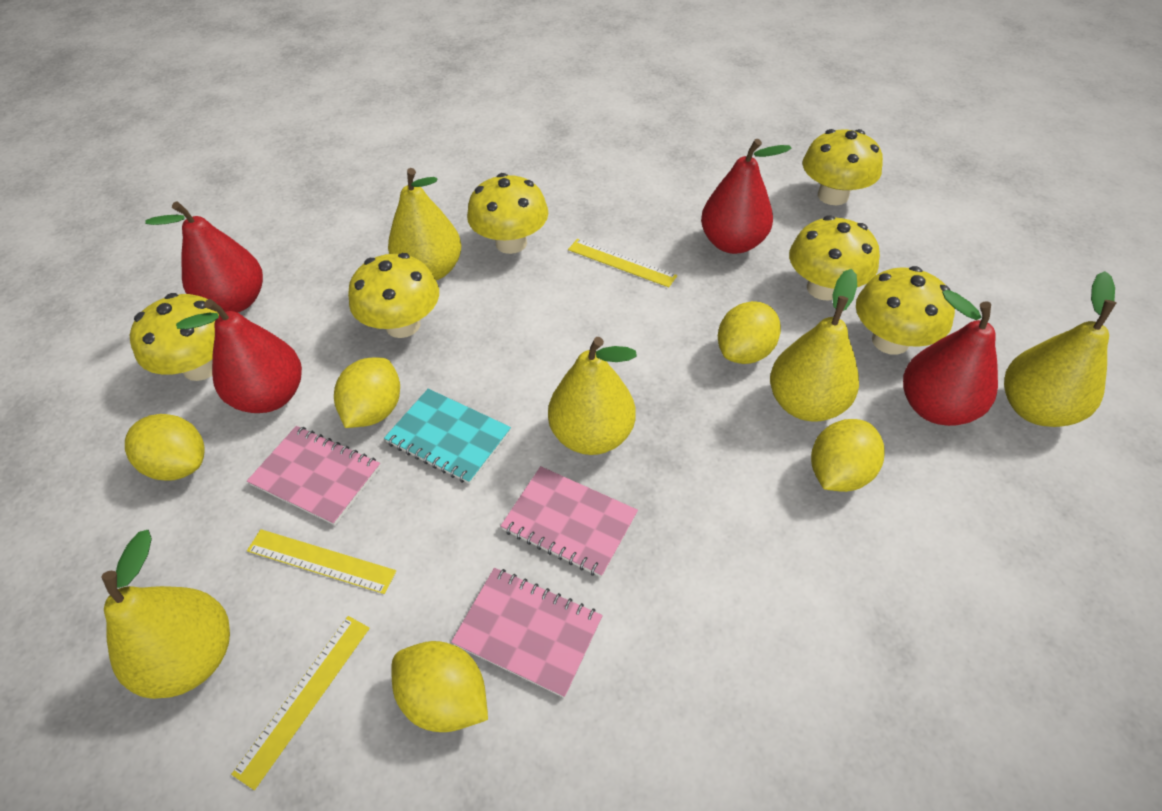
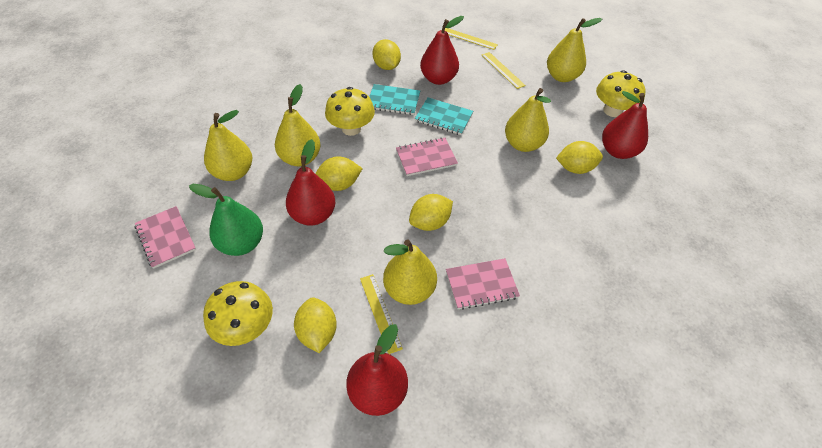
green pear: 0 -> 1
turquoise notebook: 1 -> 2
yellow mushroom: 6 -> 3

